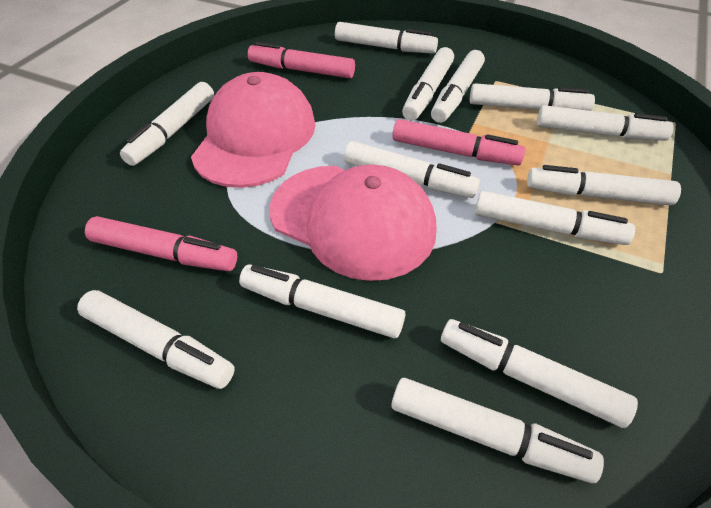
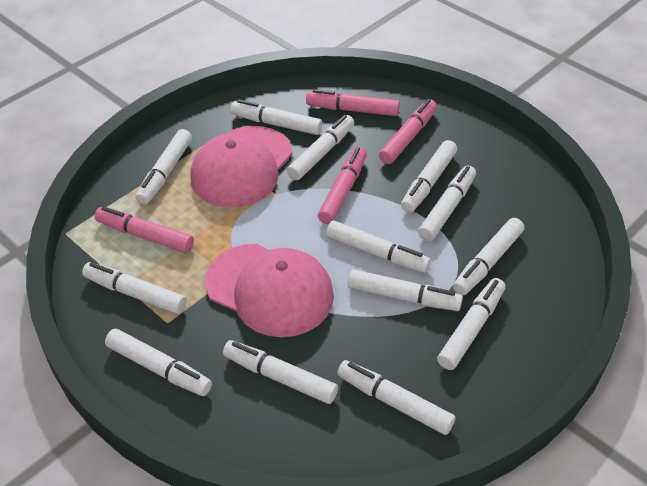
pink marker: 3 -> 4

